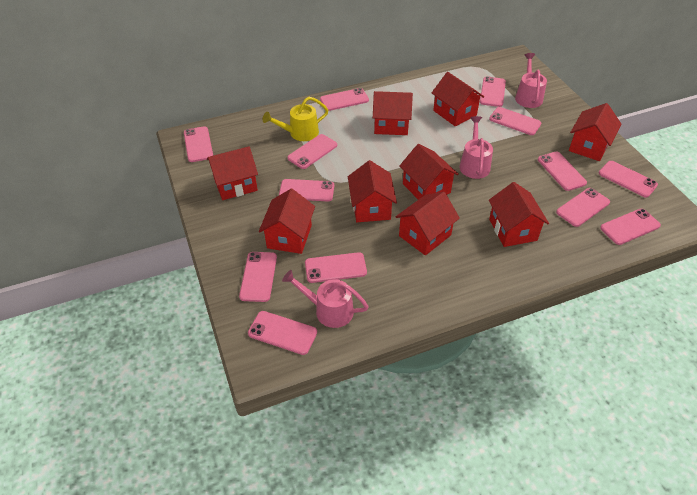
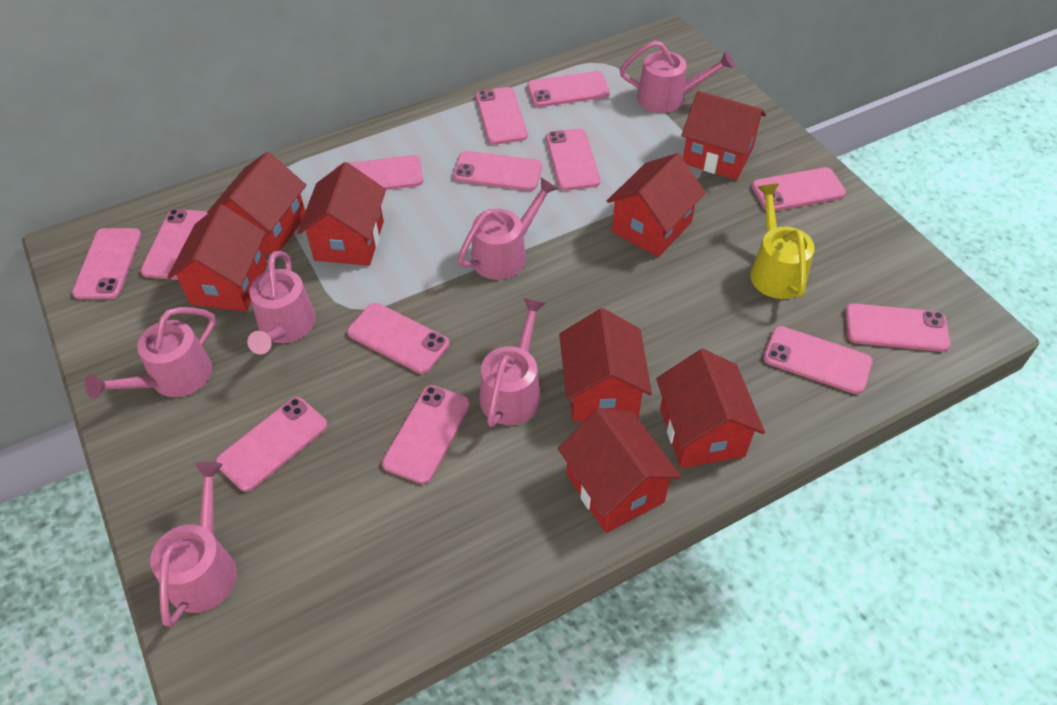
pink watering can: 3 -> 6
red house: 9 -> 8

